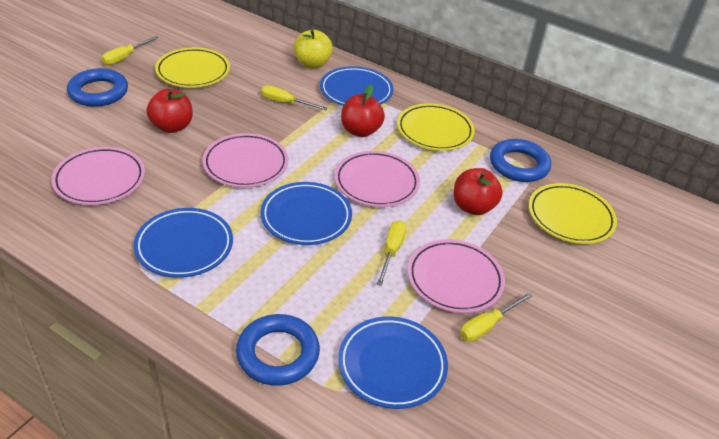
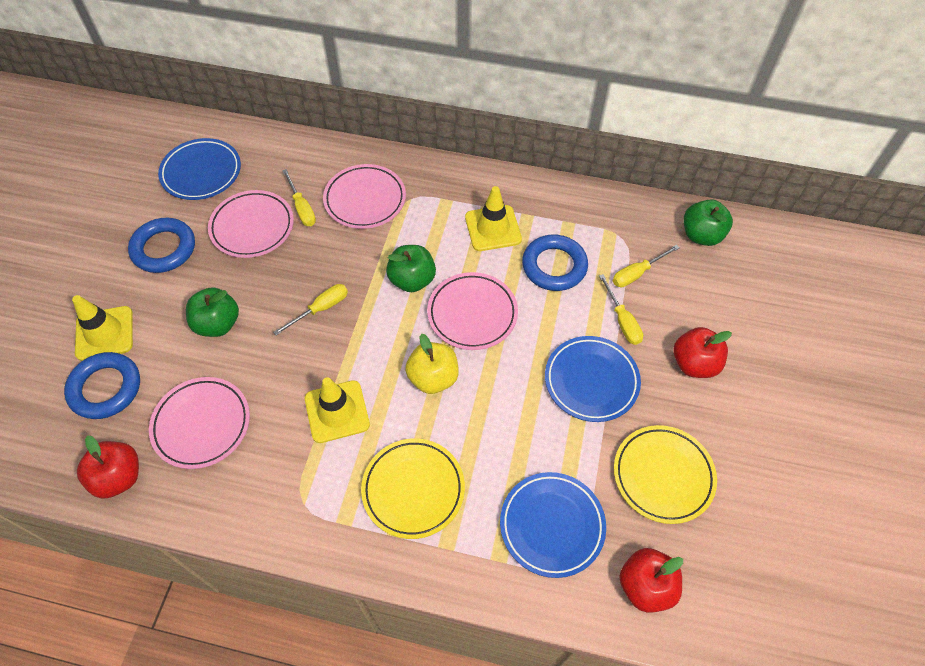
blue plate: 4 -> 3
green apple: 0 -> 3
yellow plate: 3 -> 2
yellow traffic cone: 0 -> 3

